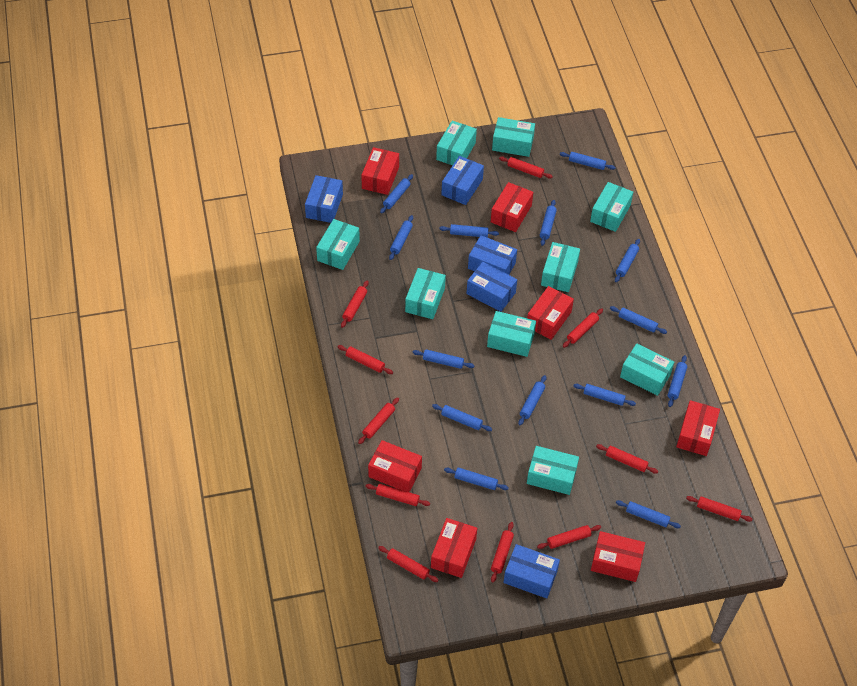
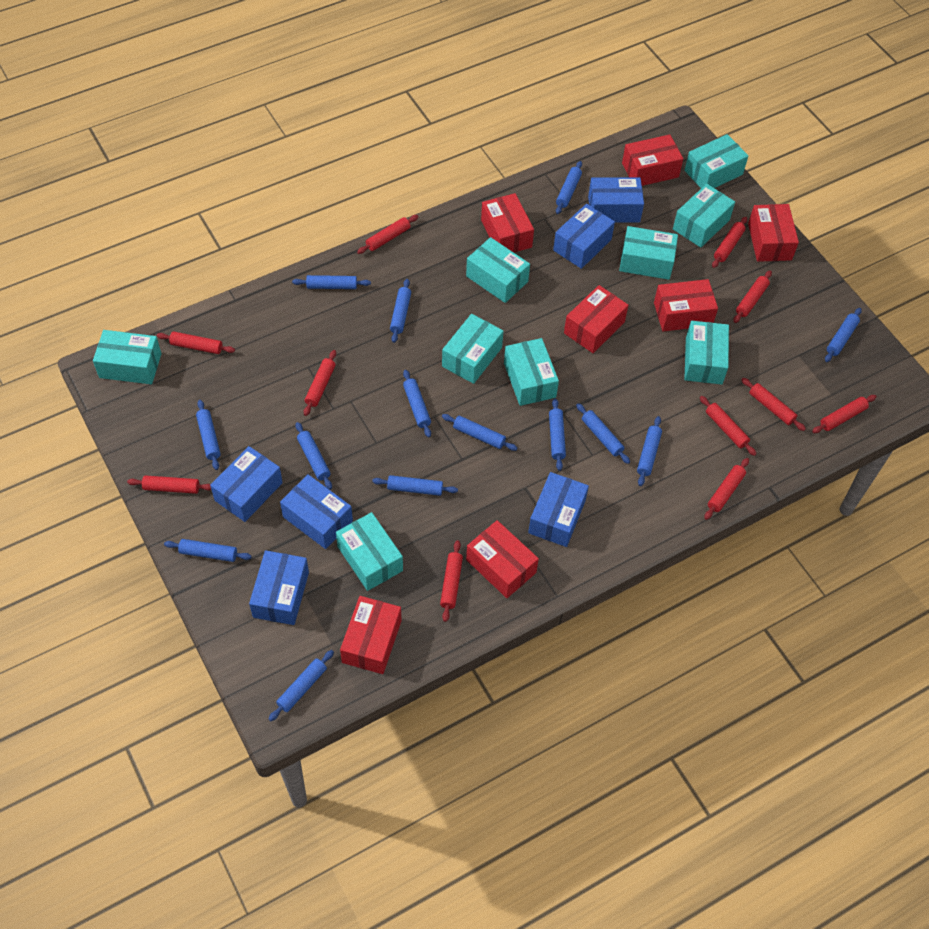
blue box: 5 -> 6

